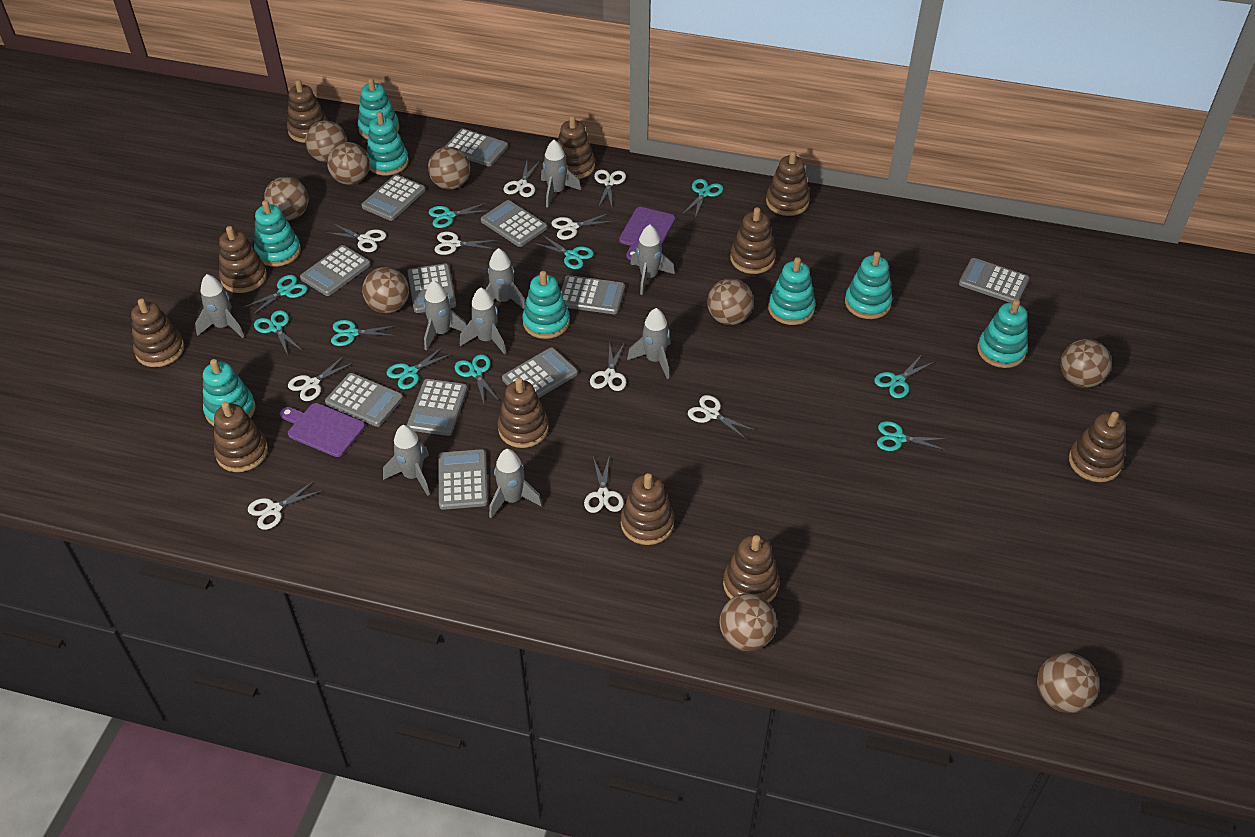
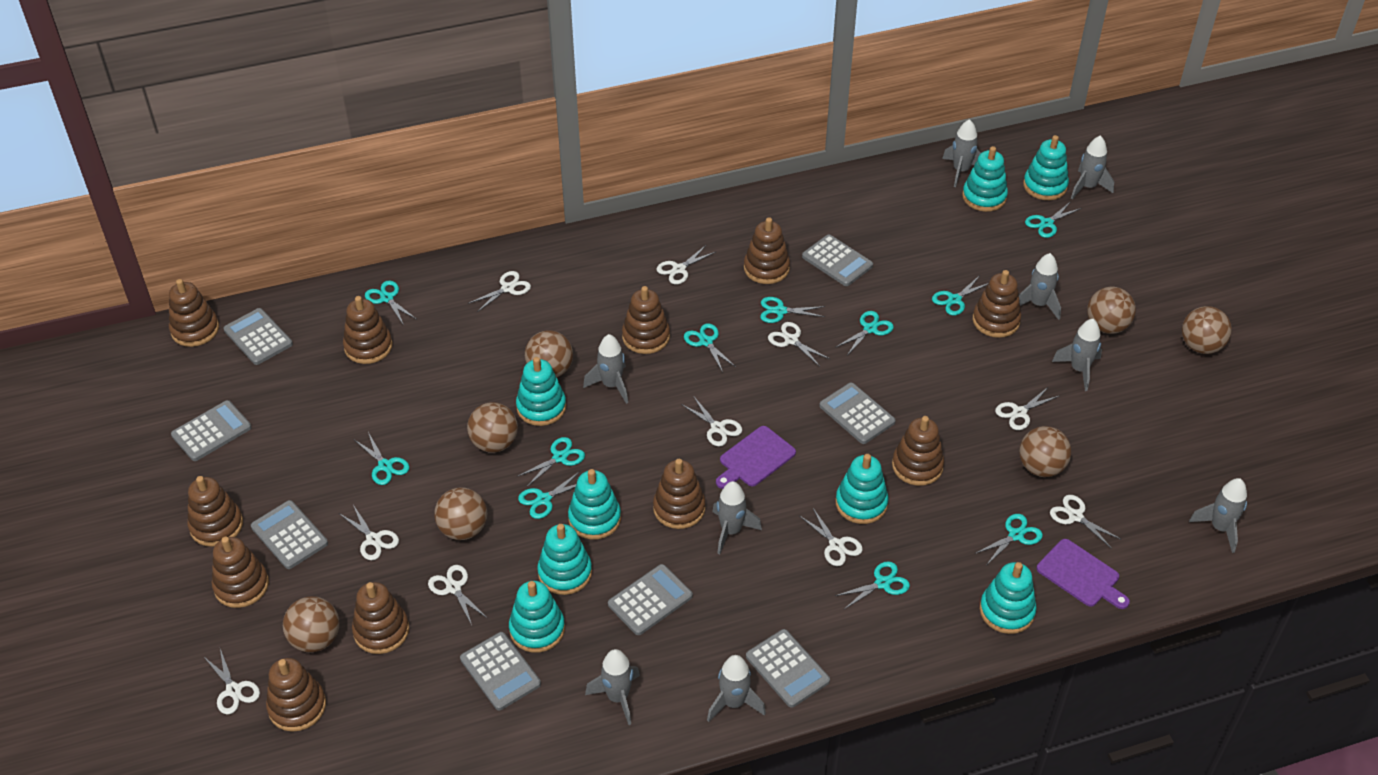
brown ball: 9 -> 7
grey calculator: 11 -> 8
turquoise scissors: 10 -> 11

